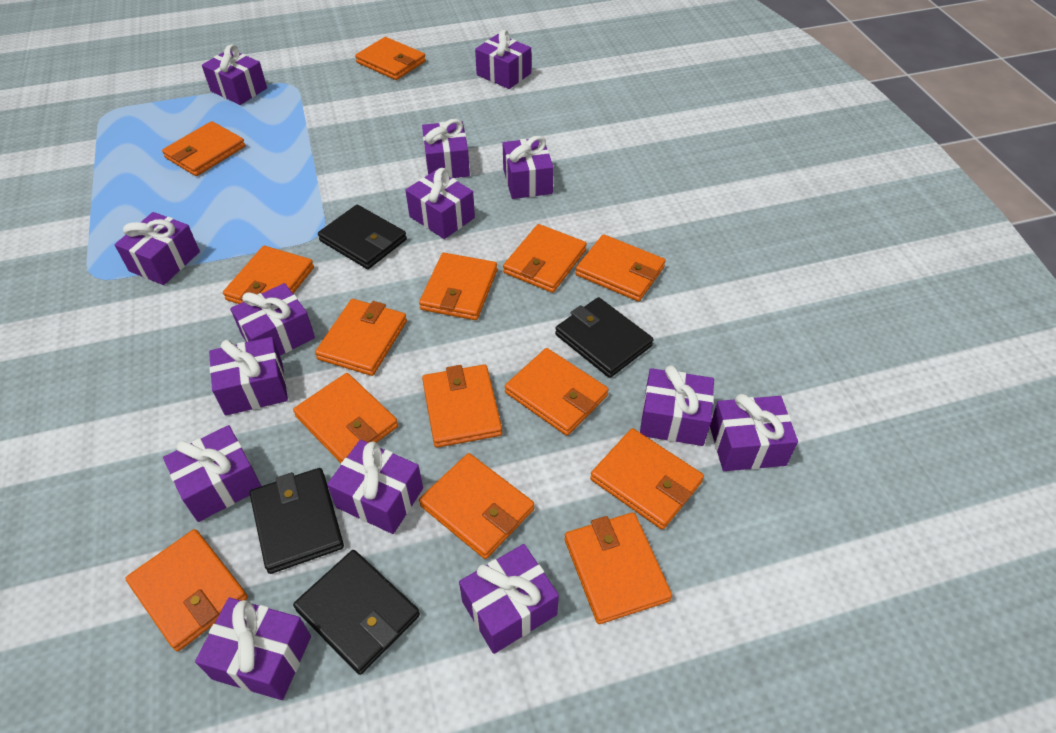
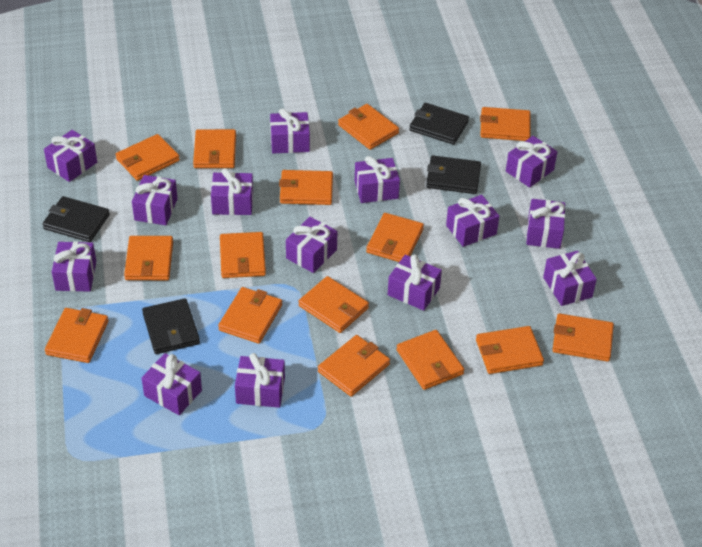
orange wallet: 14 -> 15

